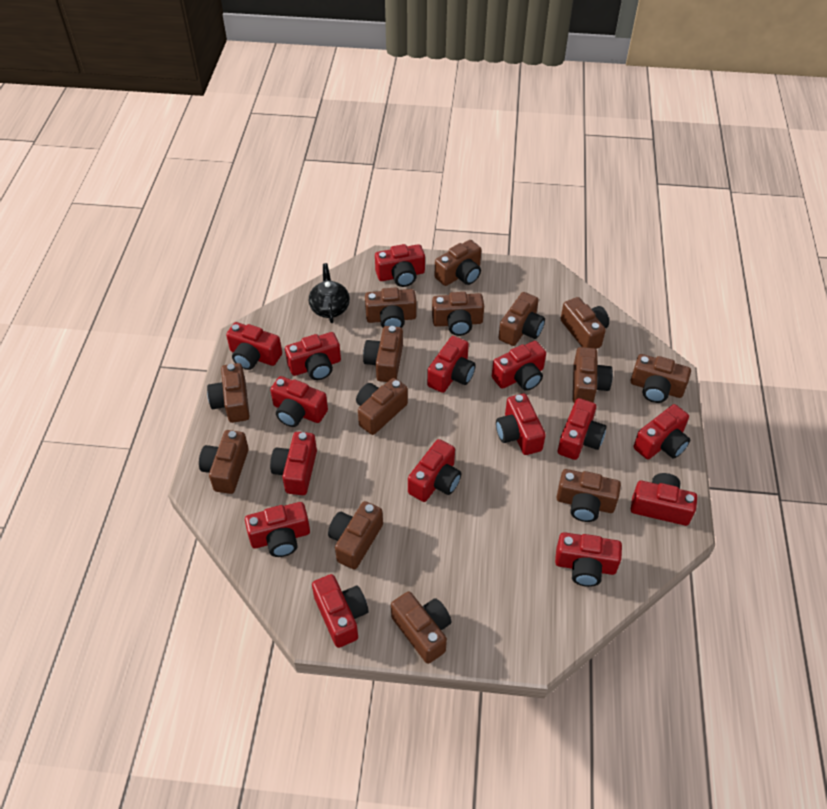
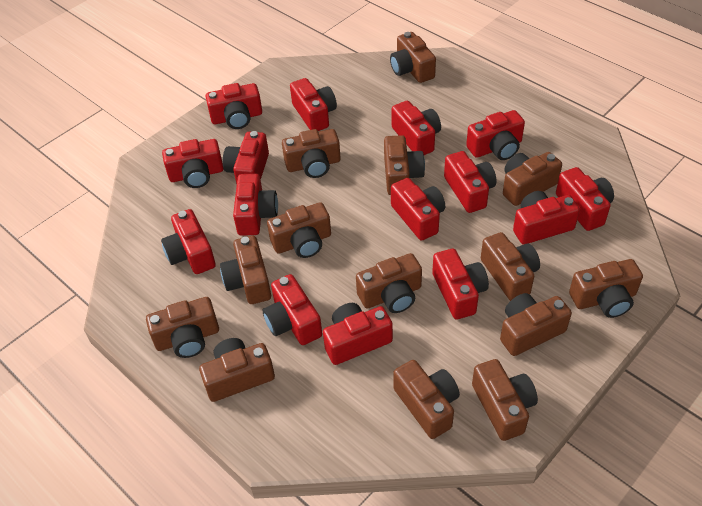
black teapot: 1 -> 0

